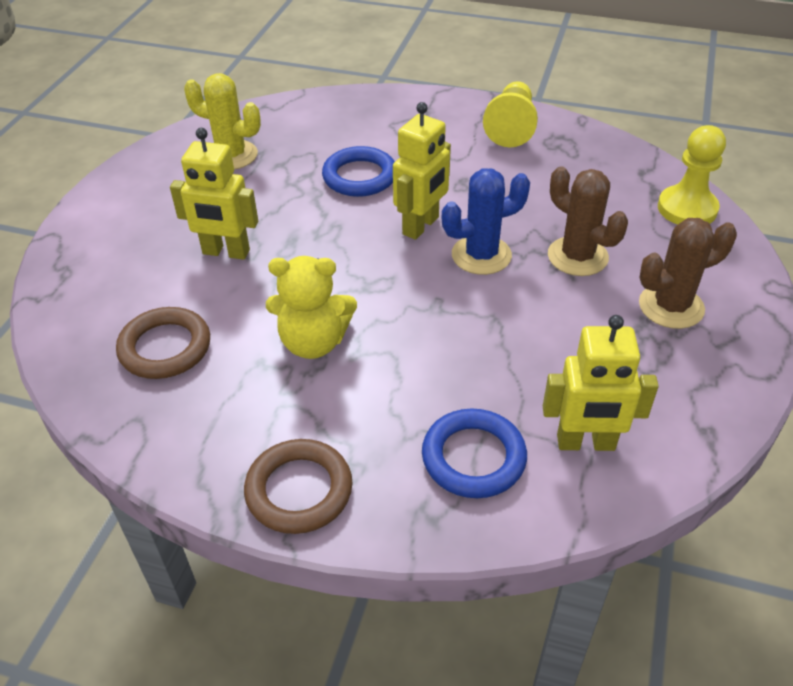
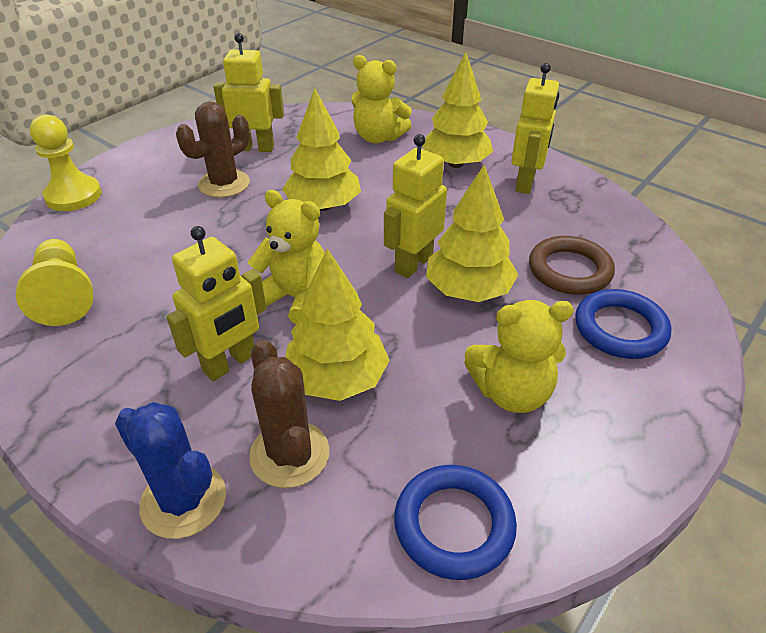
brown ring: 2 -> 1
yellow cactus: 1 -> 0
yellow robot: 3 -> 4
yellow teddy bear: 1 -> 3
yellow tree: 0 -> 4

